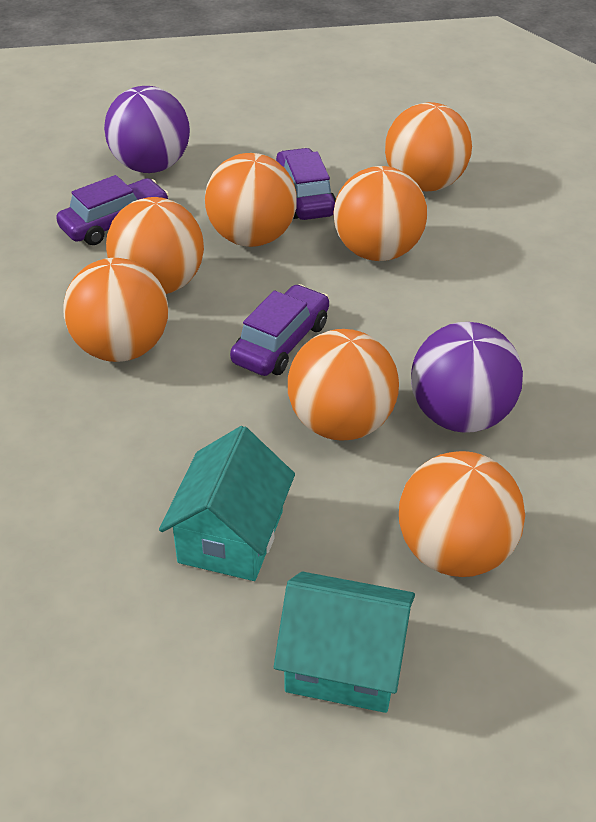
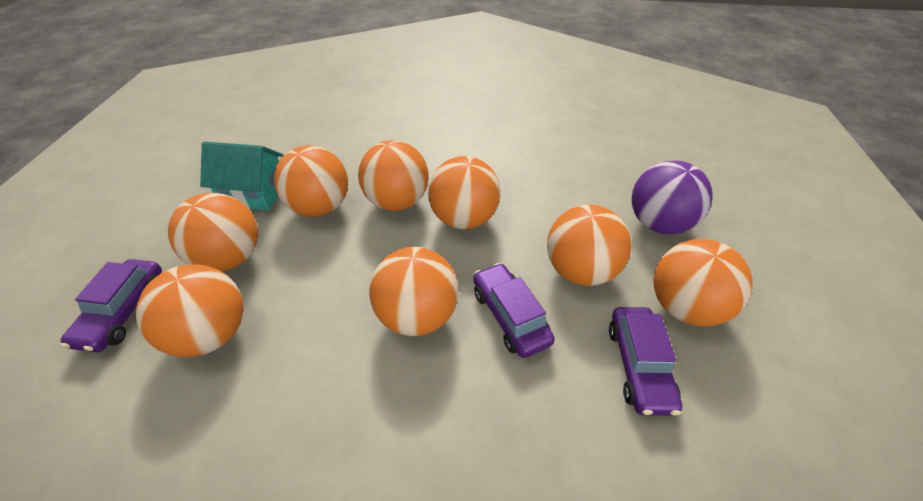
orange ball: 7 -> 8
purple ball: 2 -> 1
turquoise house: 2 -> 1

